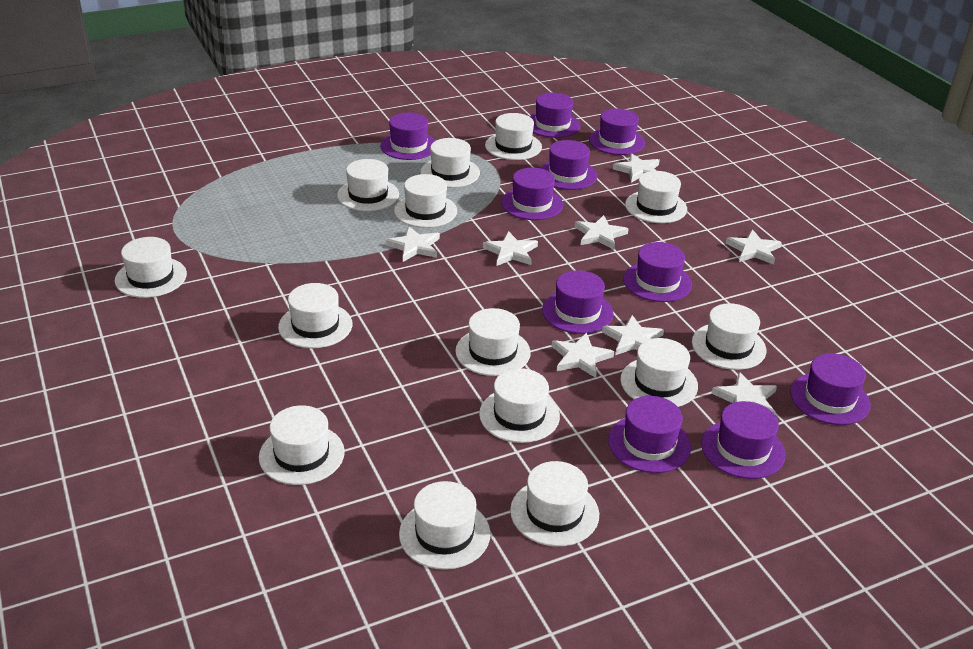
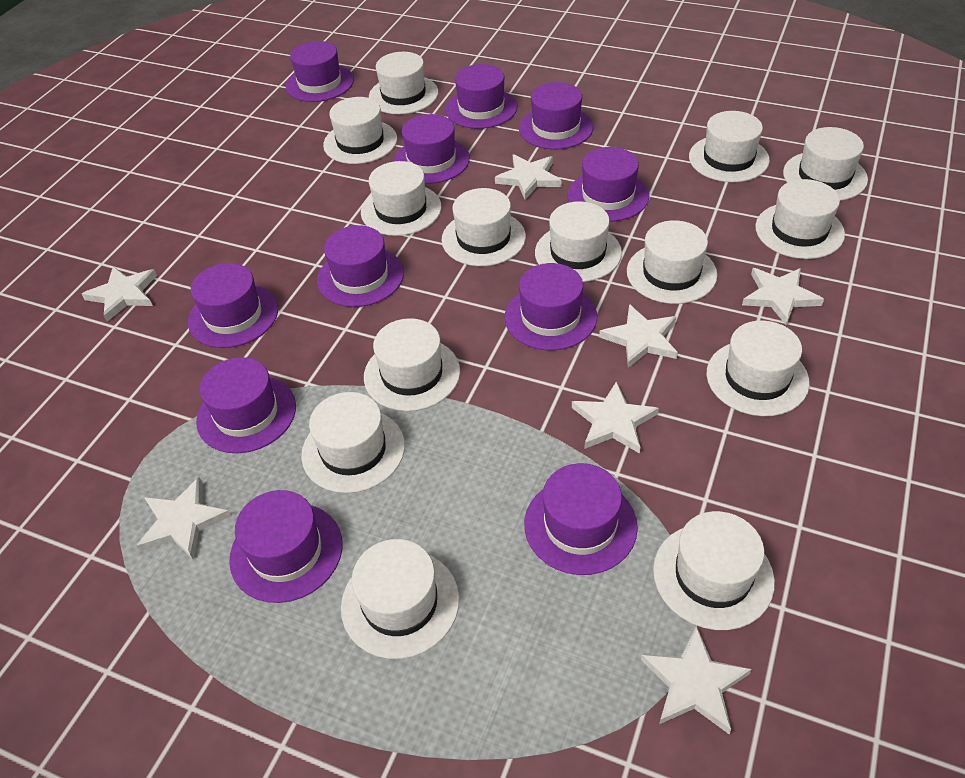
purple hat: 10 -> 11
white star: 8 -> 7

